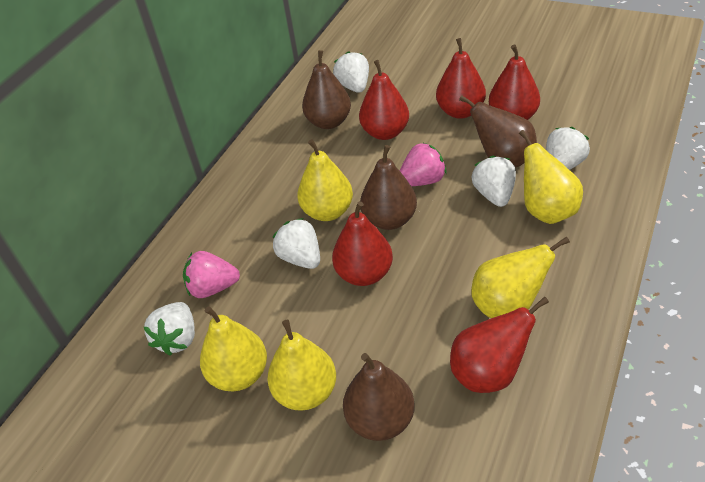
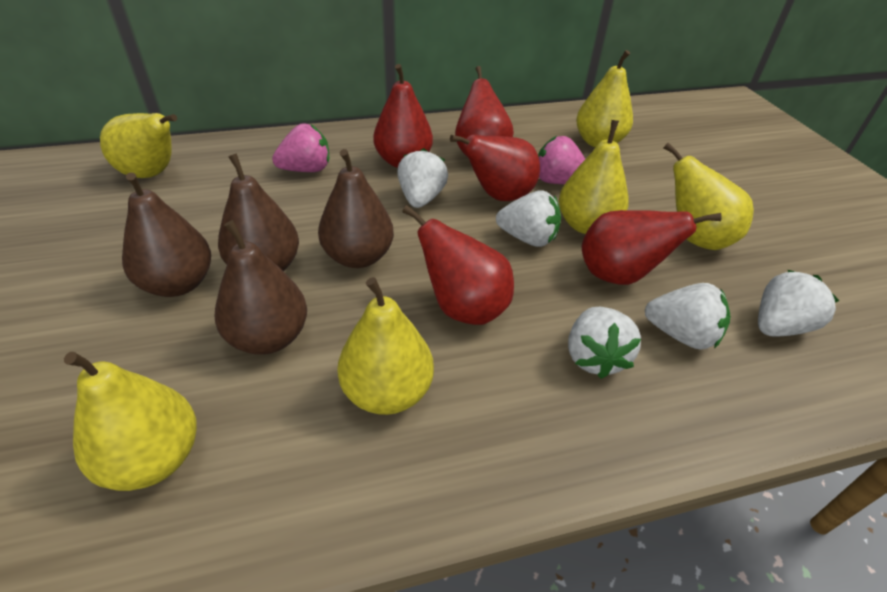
yellow pear: 5 -> 6

